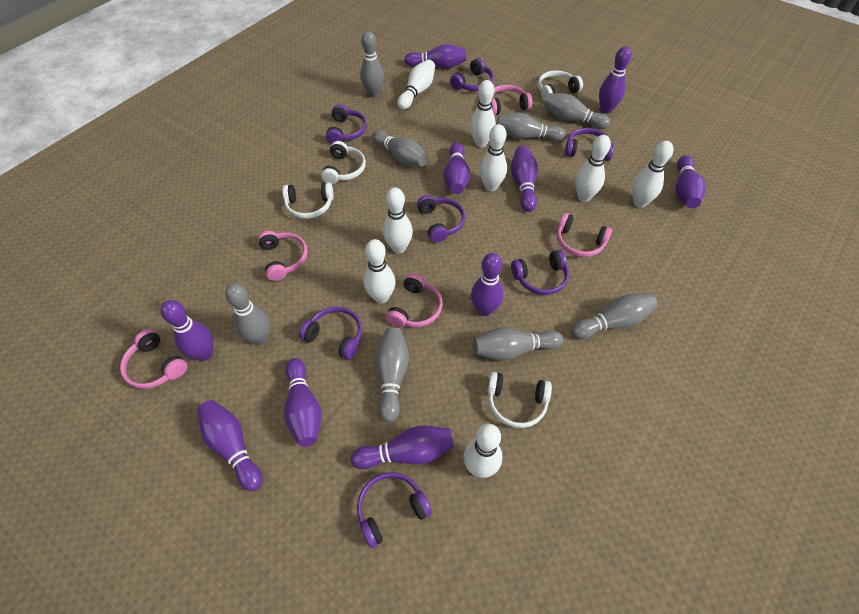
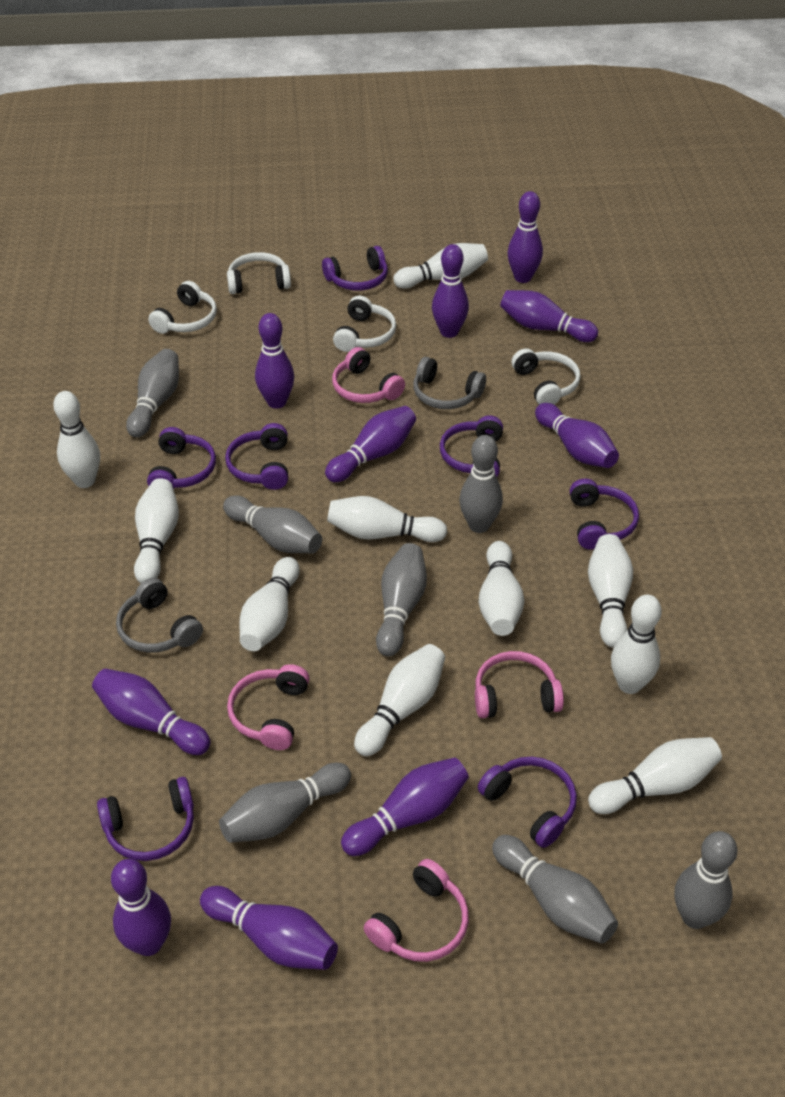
grey bowling pin: 8 -> 7
grey headphones: 0 -> 2
pink headphones: 5 -> 4
white bowling pin: 8 -> 10

